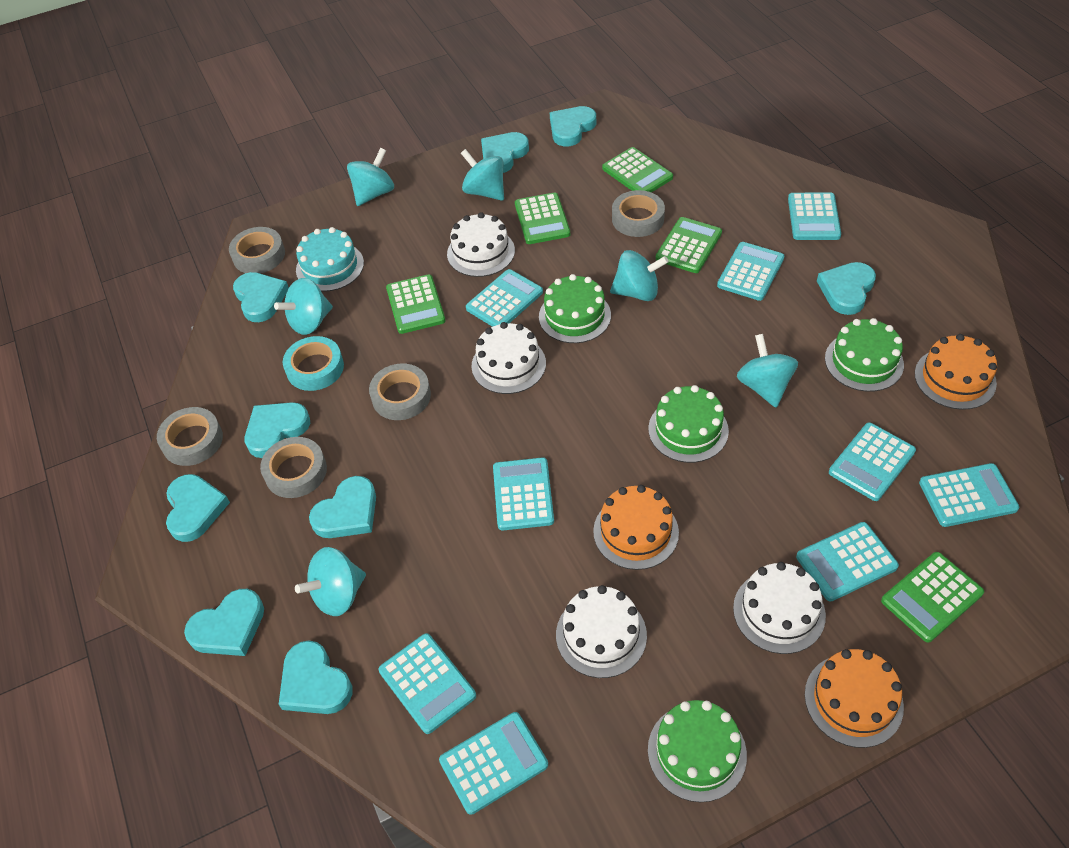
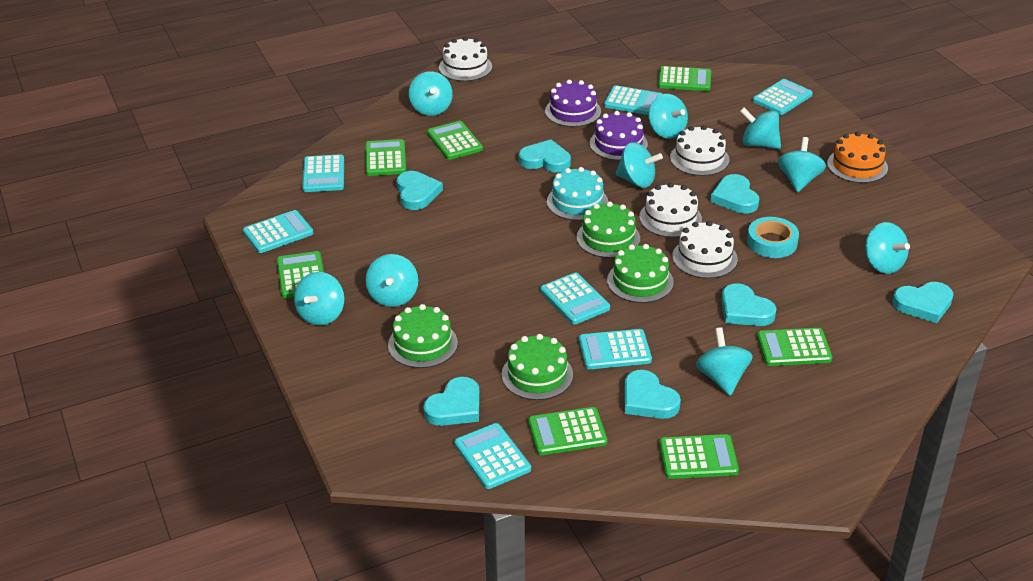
green calculator: 5 -> 7
grey tape: 5 -> 0
orange cake: 3 -> 1
purple cake: 0 -> 2
turquoise calculator: 9 -> 7
turquoise heart: 9 -> 7
turquoise spinning top: 6 -> 9

